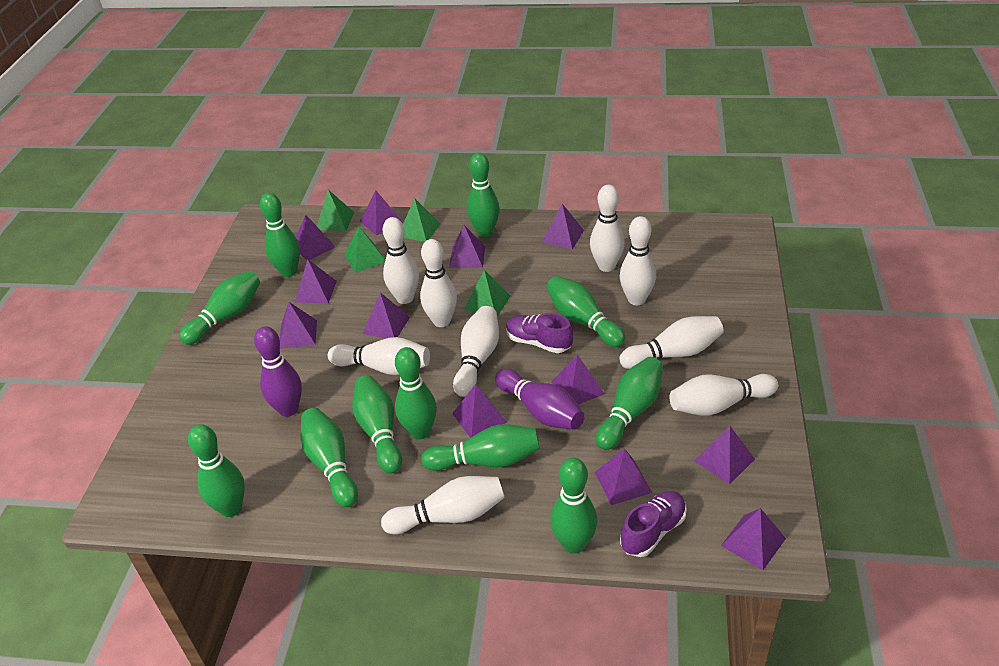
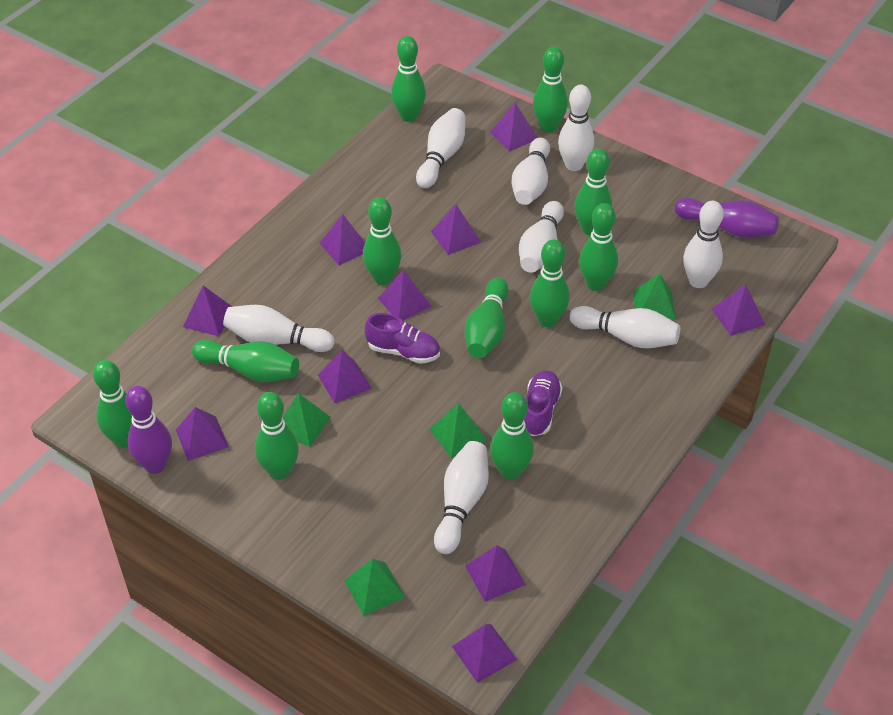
purple pyramid: 12 -> 10
white bowling pin: 9 -> 8

